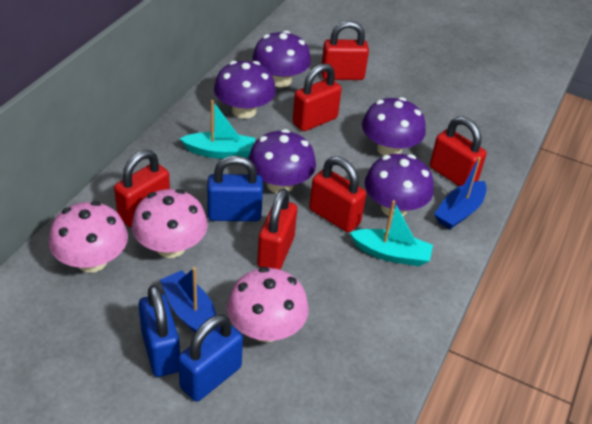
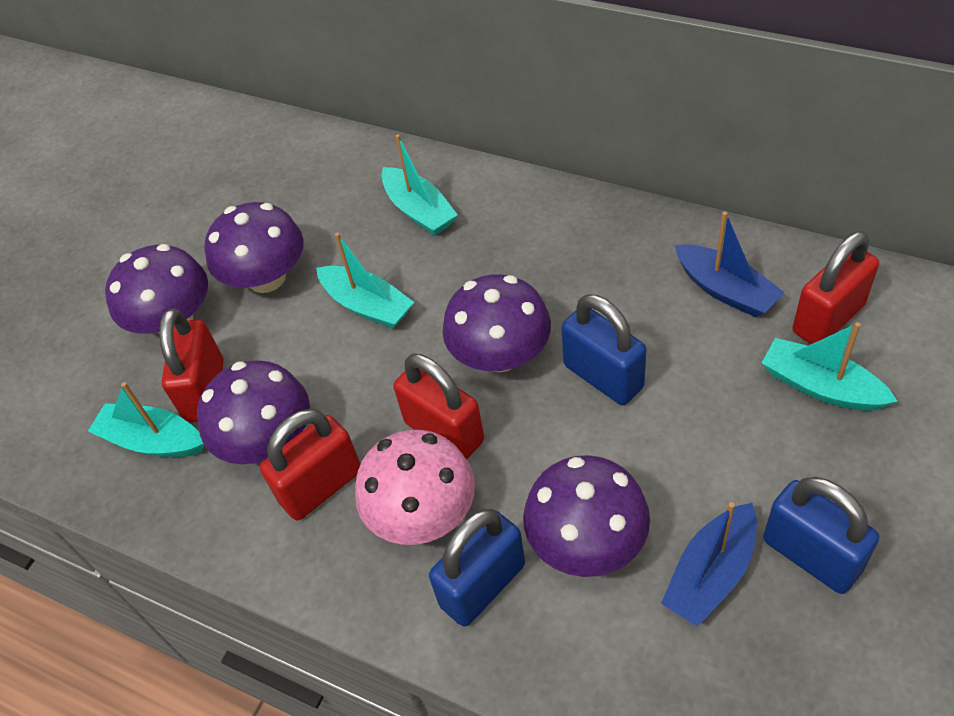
pink mushroom: 3 -> 1
red padlock: 6 -> 4
turquoise boat: 2 -> 4

